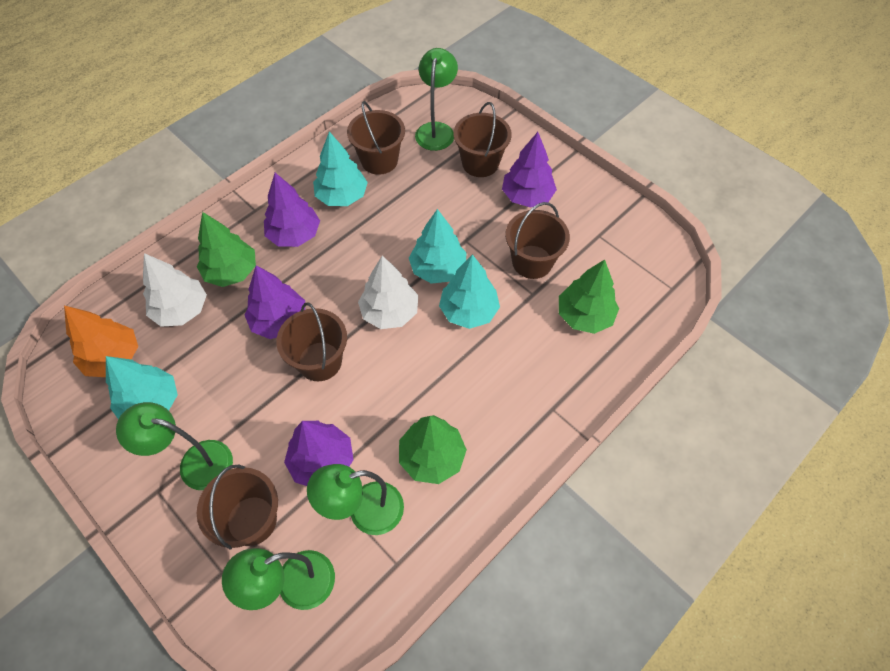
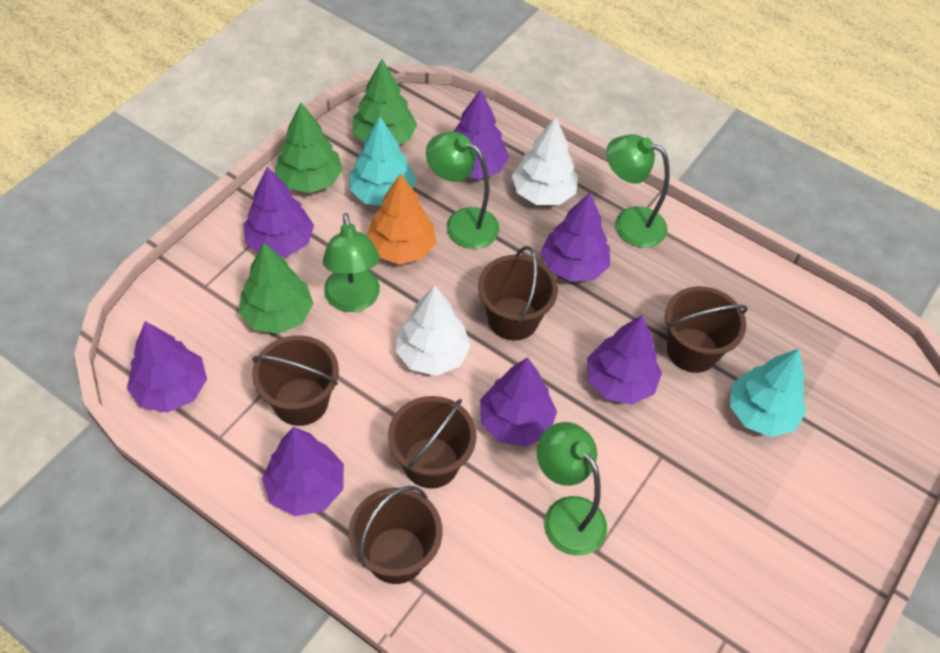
purple tree: 4 -> 7
turquoise tree: 4 -> 2

